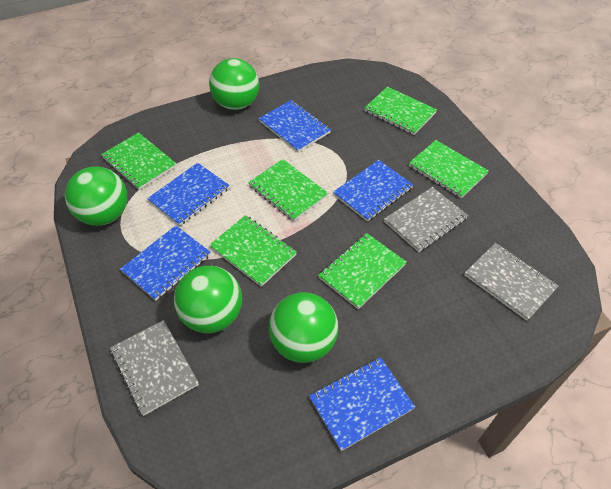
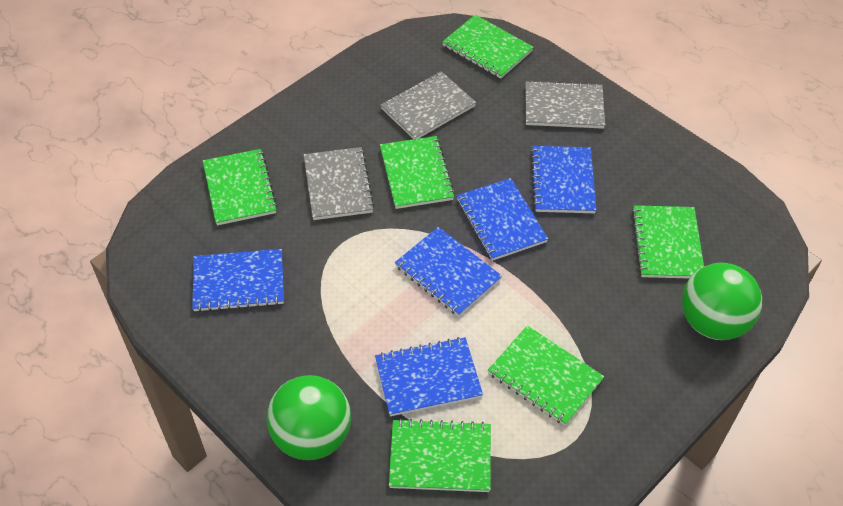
green ball: 4 -> 2

